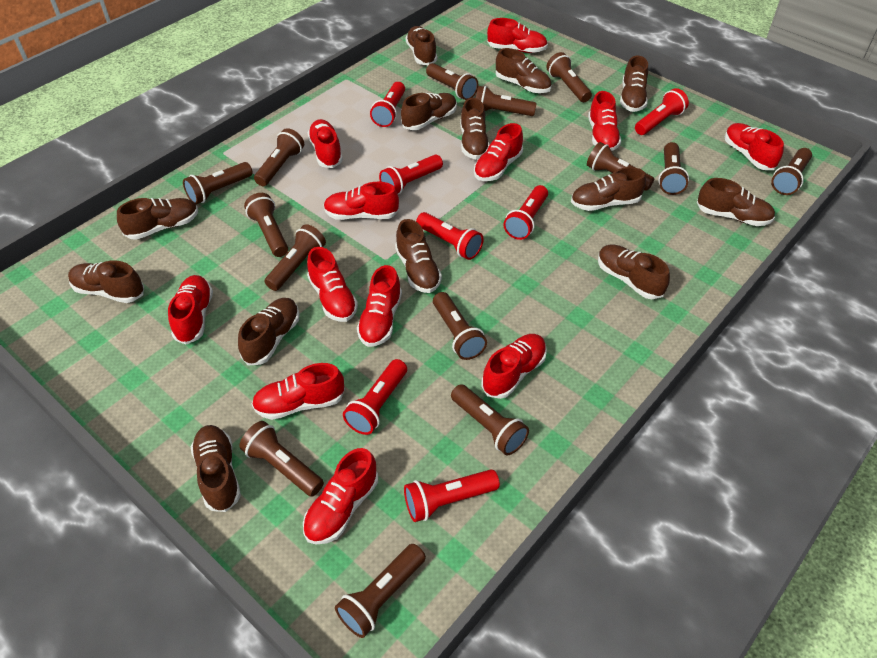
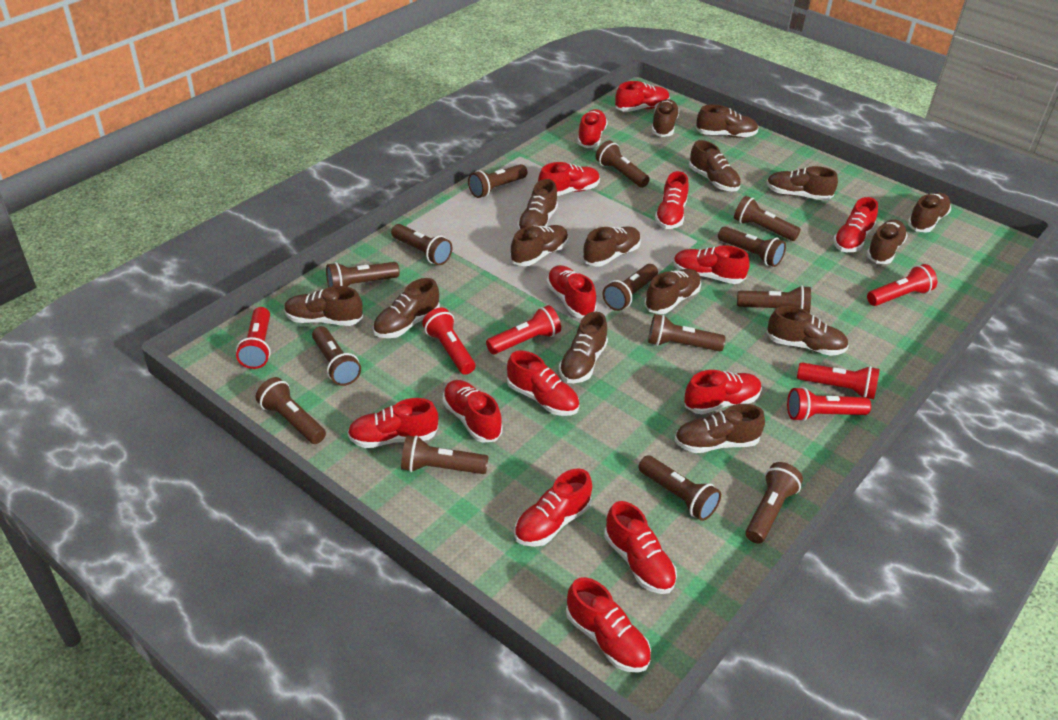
brown shoe: 13 -> 15
red flashlight: 7 -> 6
red shoe: 12 -> 14

